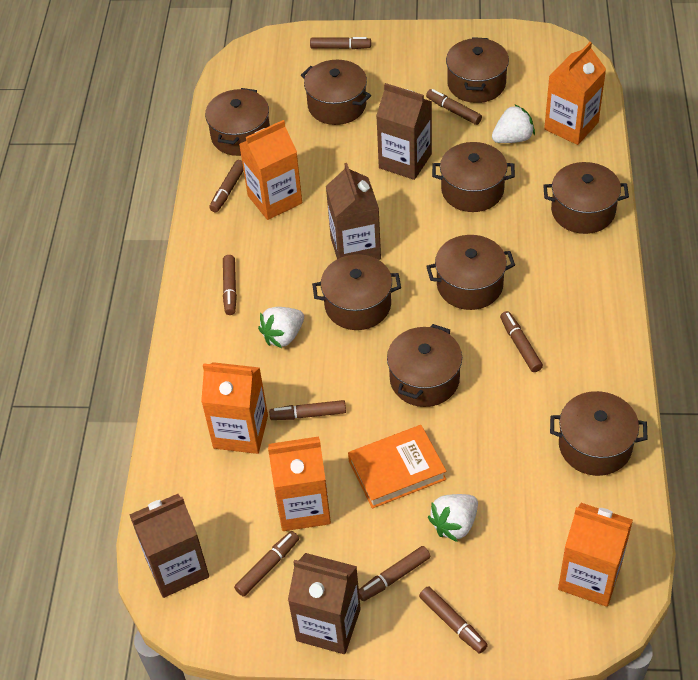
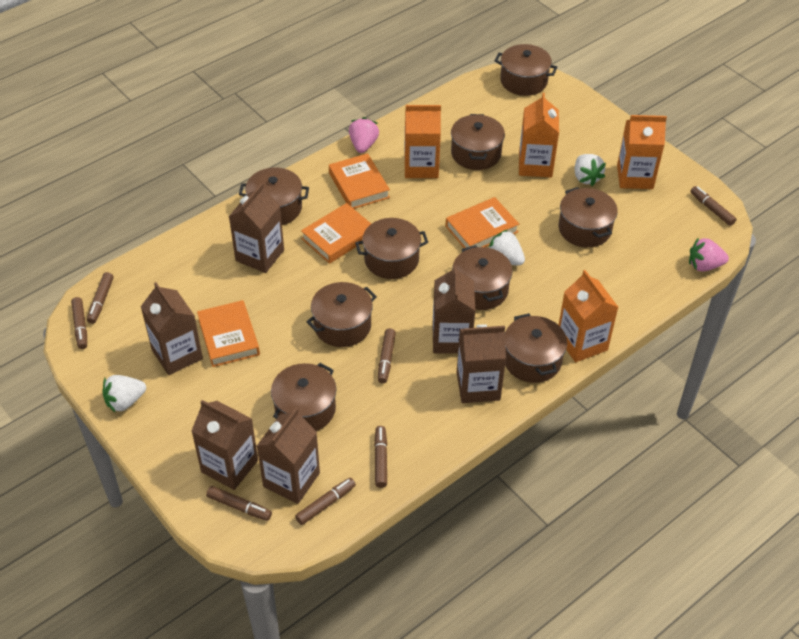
brown carton: 4 -> 6
brown marker: 9 -> 7
orange book: 1 -> 4
orange carton: 5 -> 4
pink strawberry: 0 -> 2

